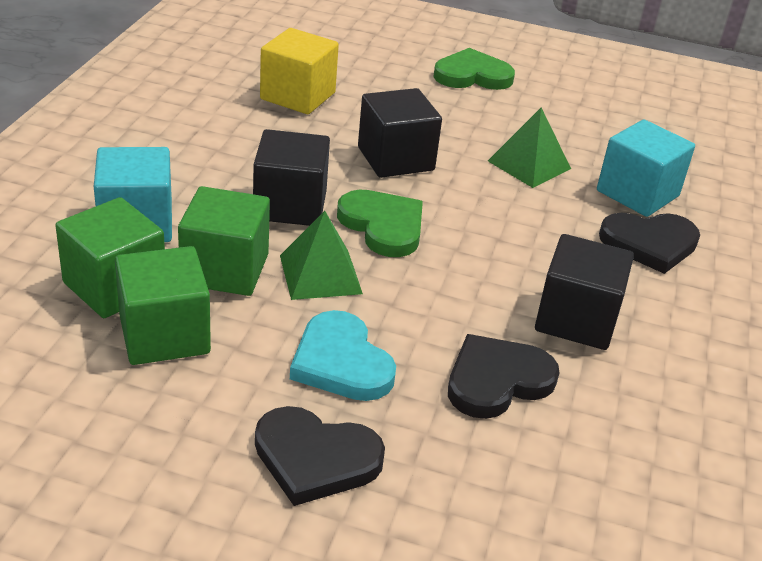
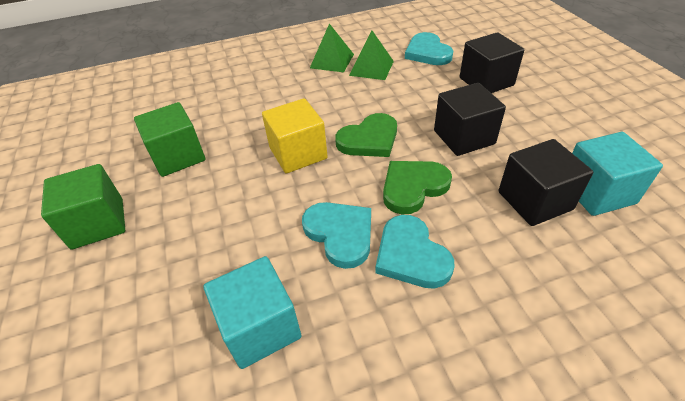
black heart: 3 -> 0
green cube: 3 -> 2
turquoise heart: 1 -> 3

